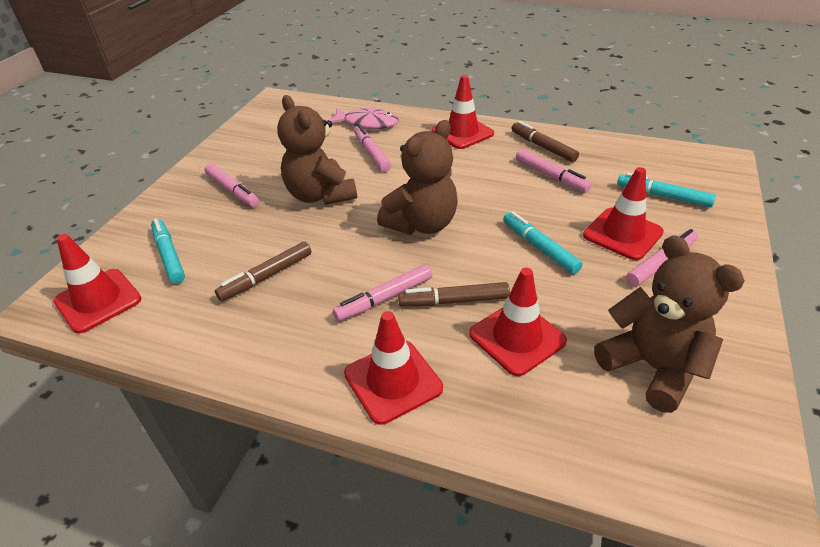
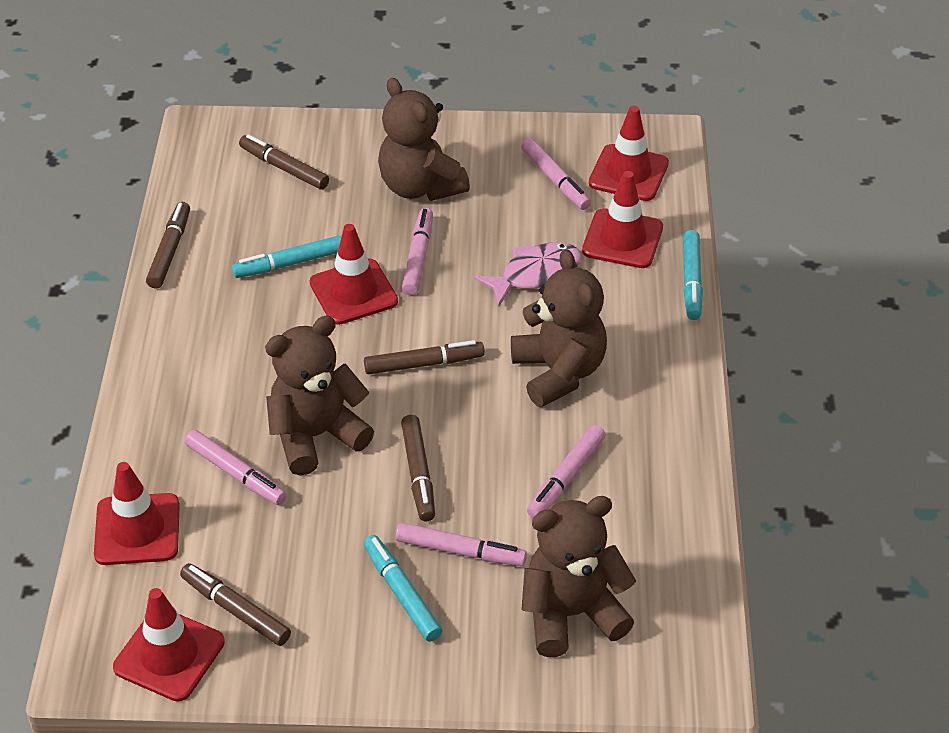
brown marker: 3 -> 5
brown teddy bear: 3 -> 4

